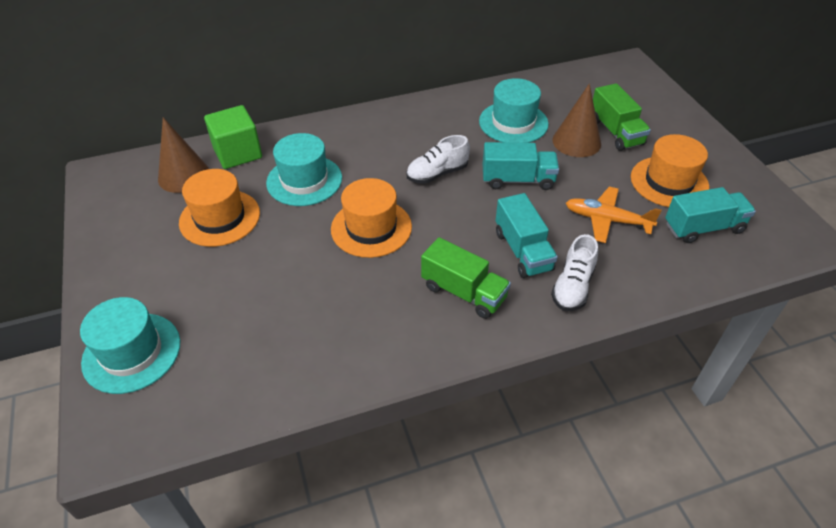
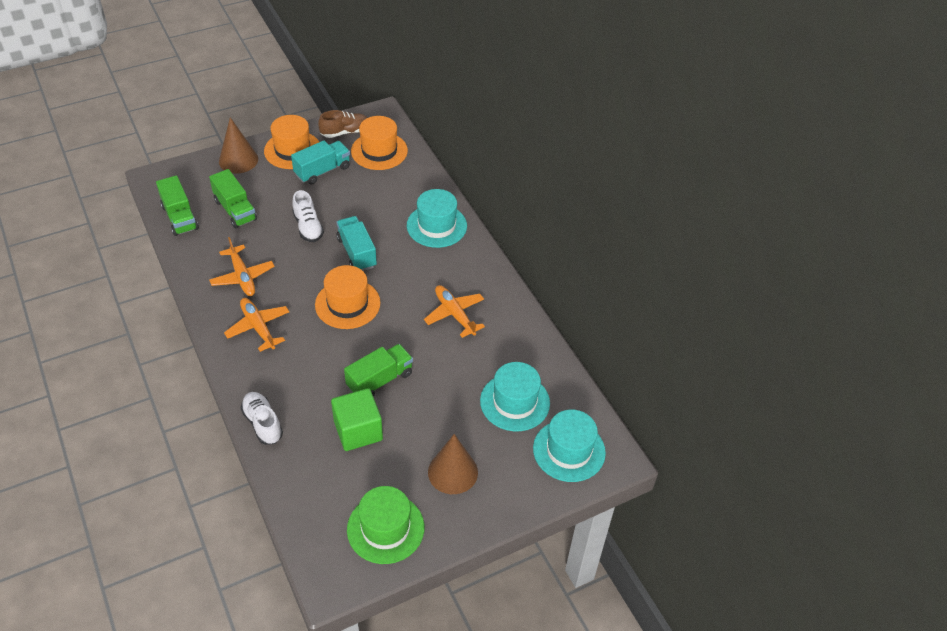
brown shoe: 0 -> 1
green hat: 0 -> 1
green truck: 2 -> 3
orange plane: 1 -> 3
turquoise truck: 3 -> 2

